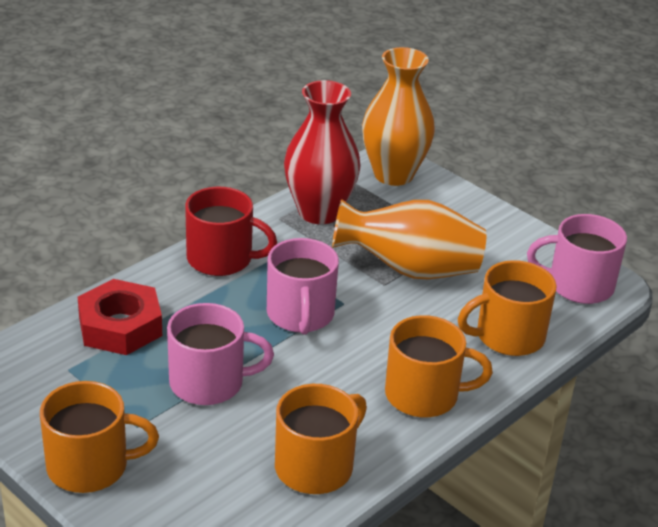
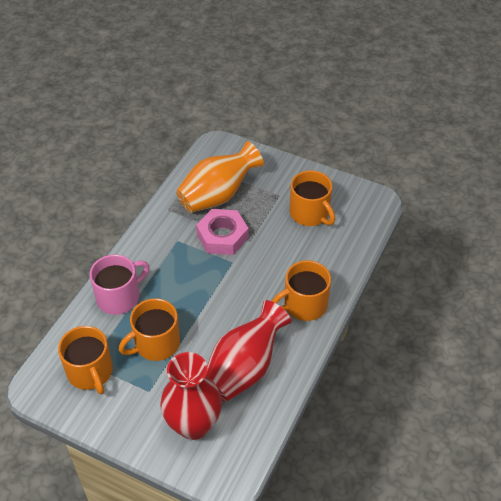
orange vase: 2 -> 1
pink mug: 3 -> 1
pink nut: 0 -> 1
red mug: 1 -> 0
red nut: 1 -> 0
red vase: 1 -> 2

